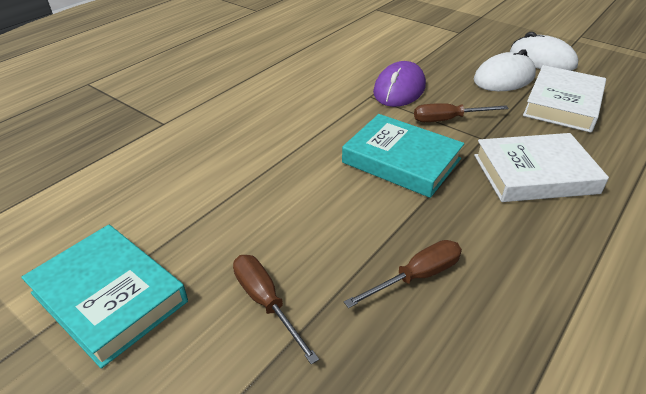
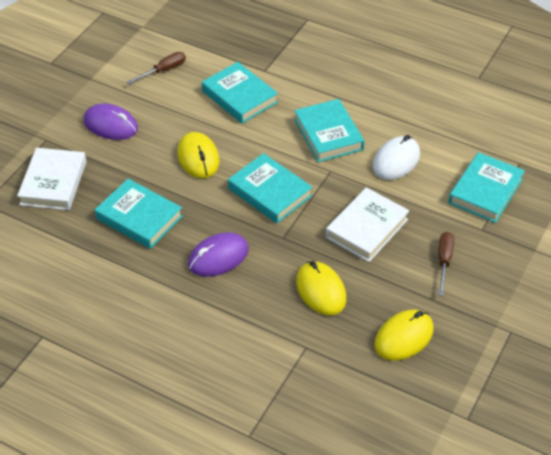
brown screwdriver: 3 -> 2
purple mouse: 1 -> 2
turquoise book: 2 -> 5
white mouse: 2 -> 1
yellow mouse: 0 -> 3

